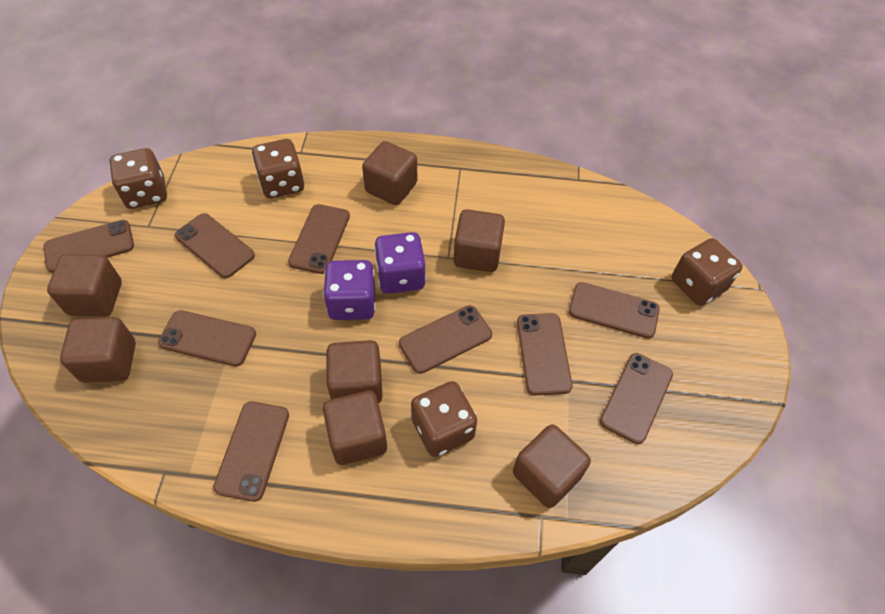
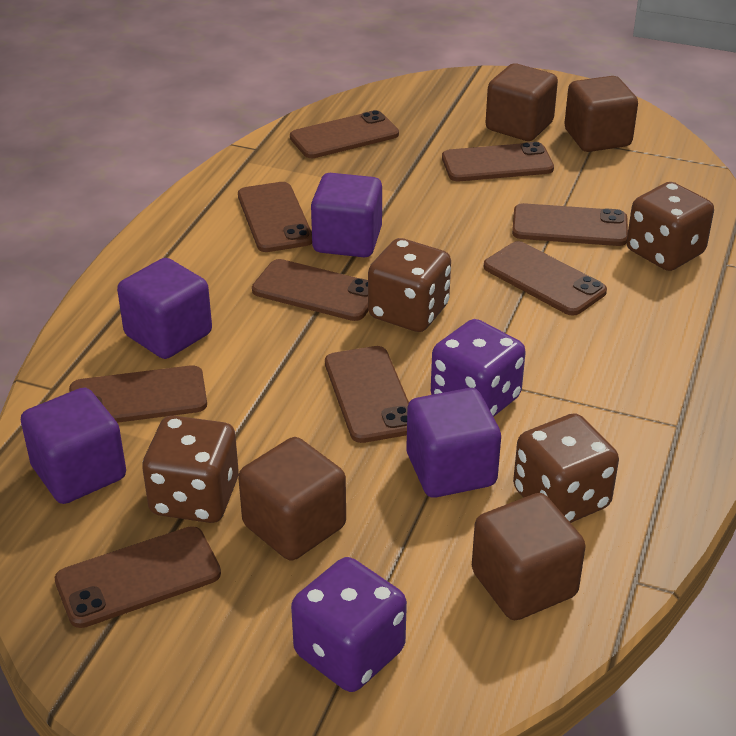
brown cube: 7 -> 4
purple cube: 0 -> 4

